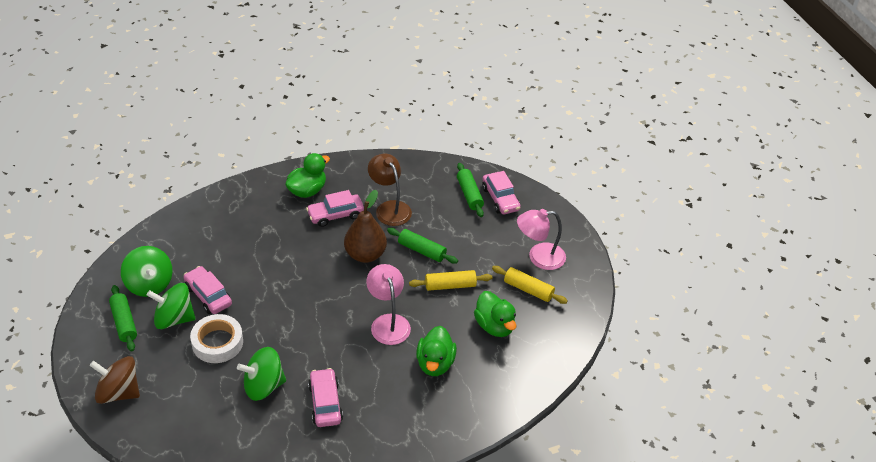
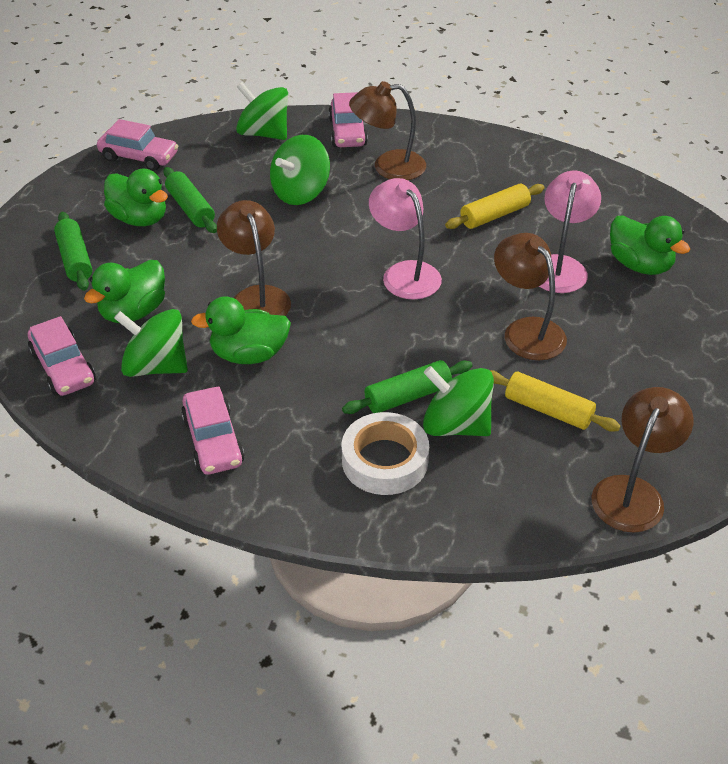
brown lamp: 1 -> 4
brown pear: 1 -> 0
brown spinning top: 1 -> 0
green duck: 3 -> 4
green spinning top: 3 -> 4

